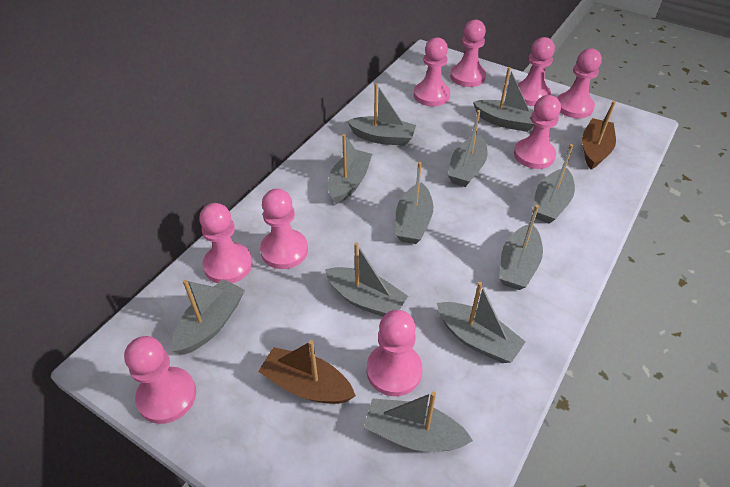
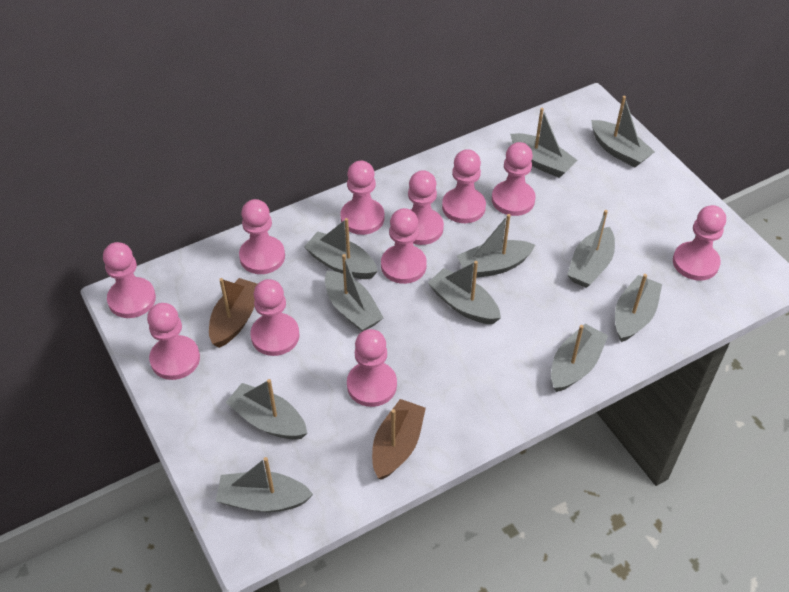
pink pawn: 9 -> 11

